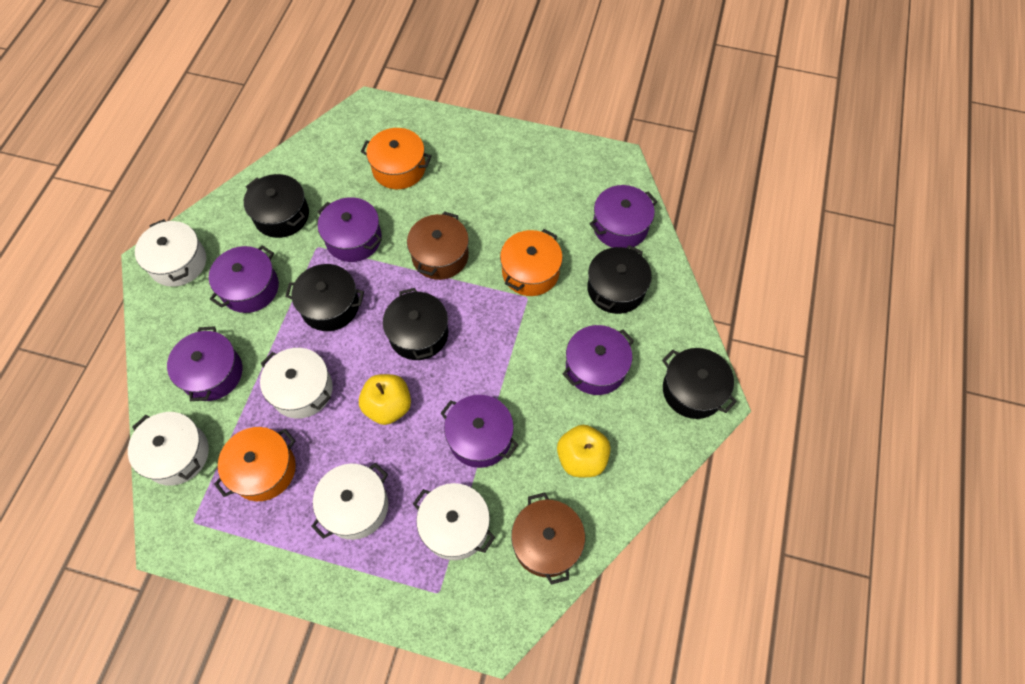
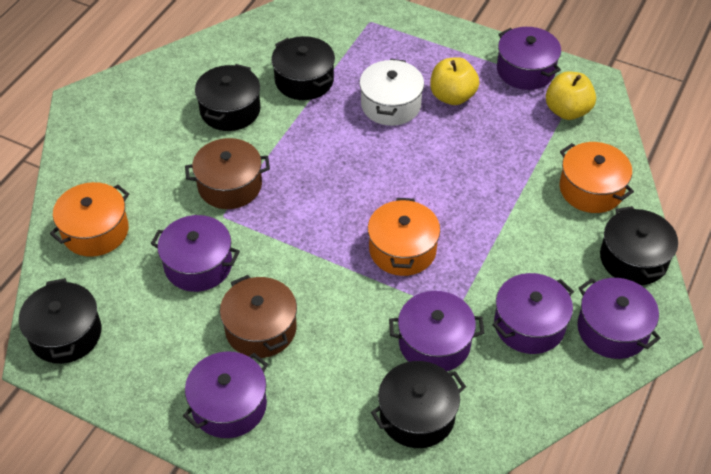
white pot: 5 -> 1

